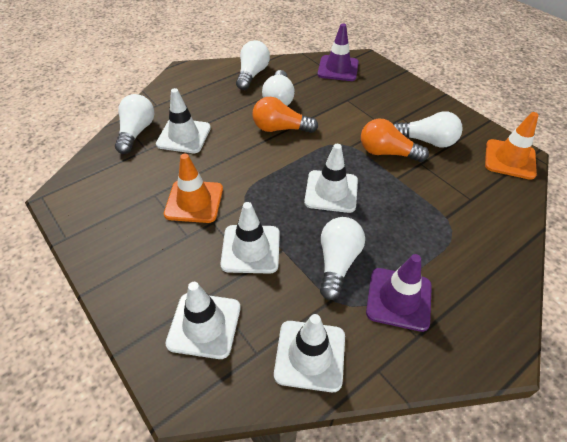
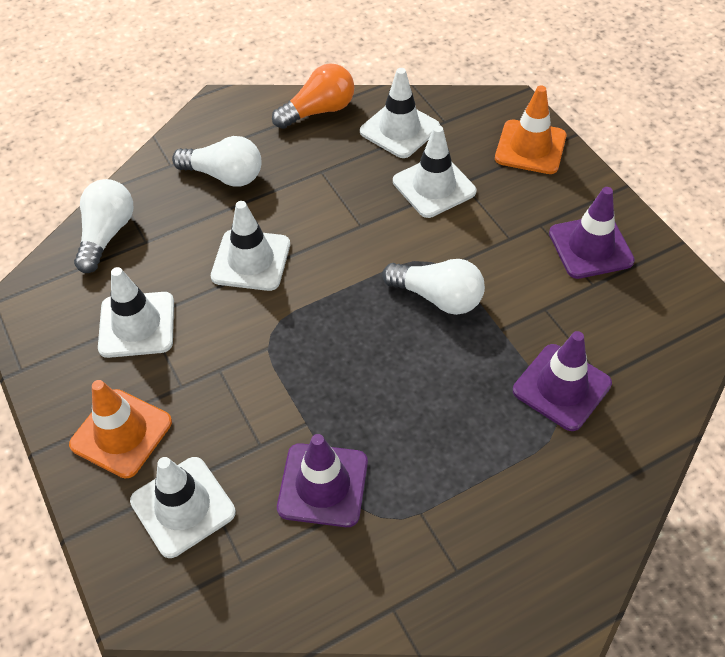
orange light bulb: 2 -> 1
purple traffic cone: 2 -> 3
white light bulb: 5 -> 3

